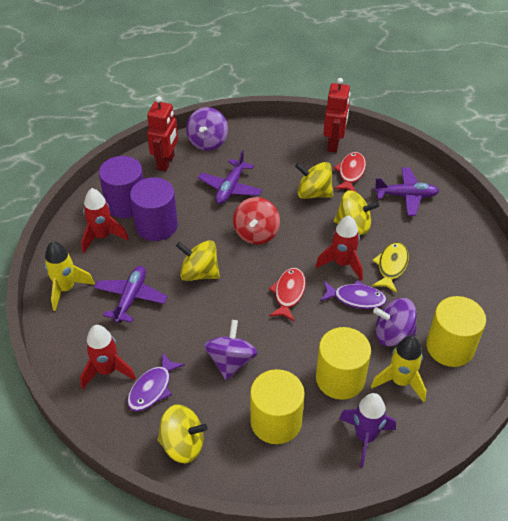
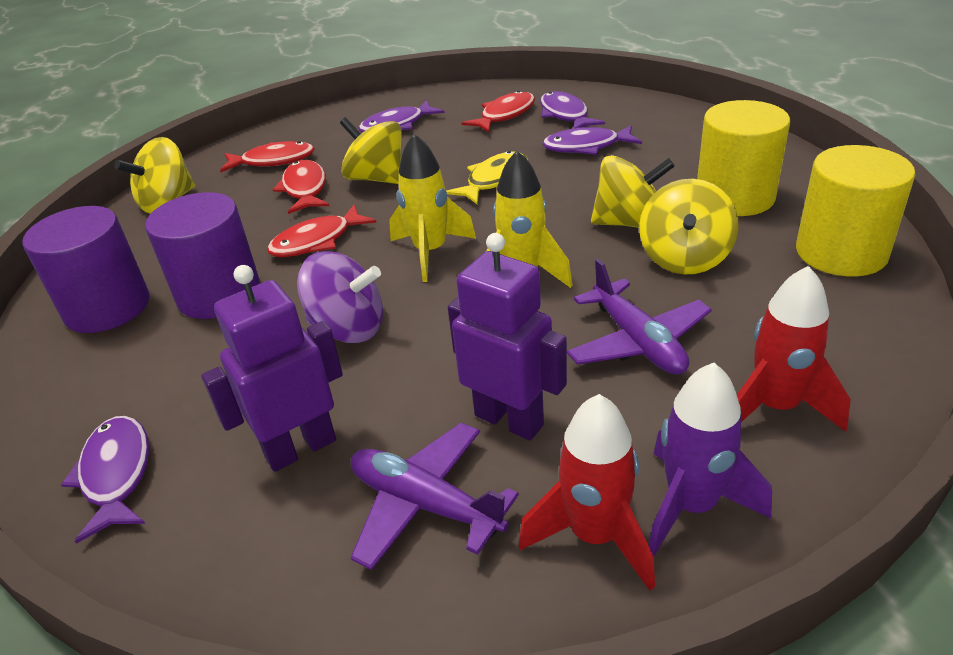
purple fish: 2 -> 4
purple plane: 3 -> 2
purple robot: 0 -> 2
purple spinning top: 3 -> 1
red fish: 2 -> 4
red robot: 2 -> 0
red rocket: 3 -> 2
red spinning top: 1 -> 0
yellow cylinder: 3 -> 2

